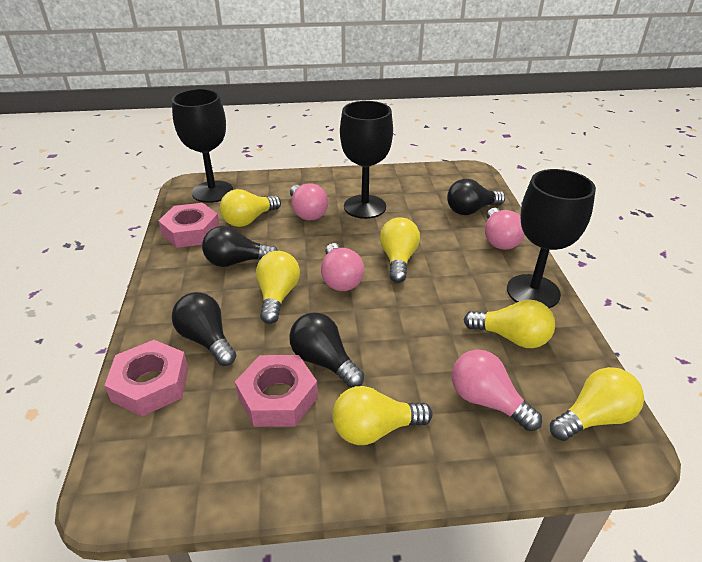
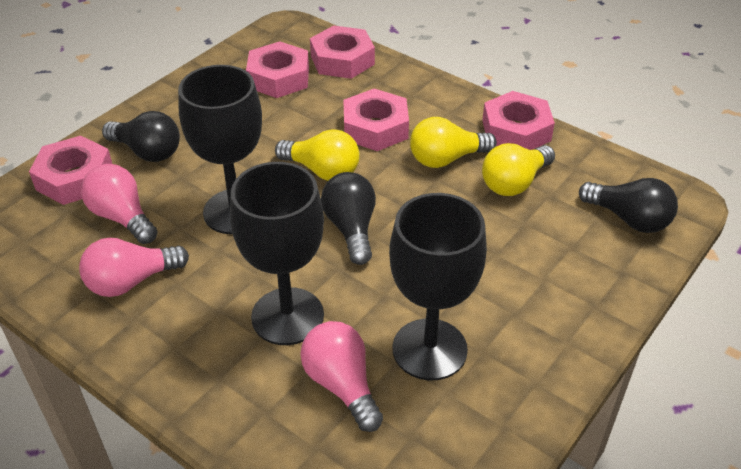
black light bulb: 4 -> 3
pink light bulb: 4 -> 3
pink nut: 3 -> 5
yellow light bulb: 6 -> 3

